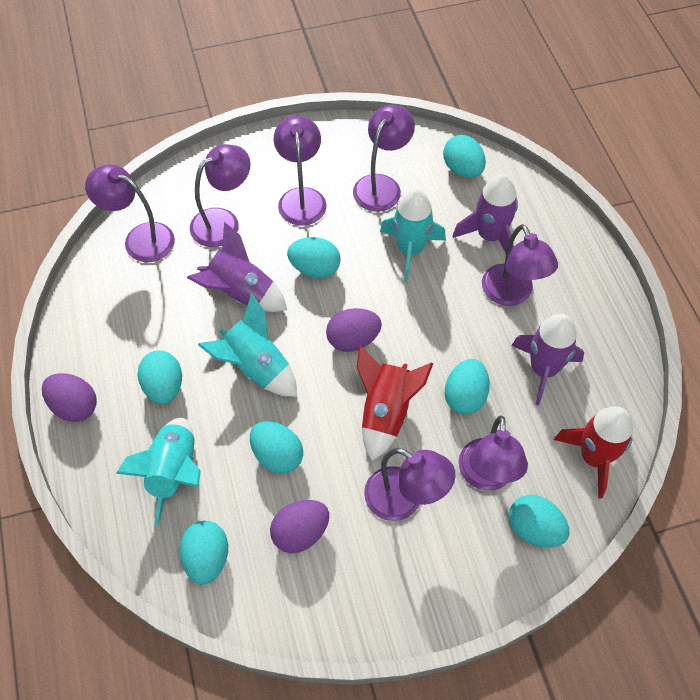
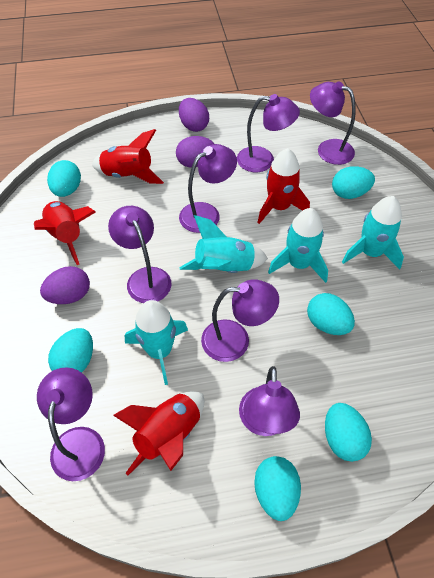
purple rocket: 3 -> 0
red rocket: 2 -> 4
turquoise egg: 7 -> 6
turquoise rocket: 3 -> 4

